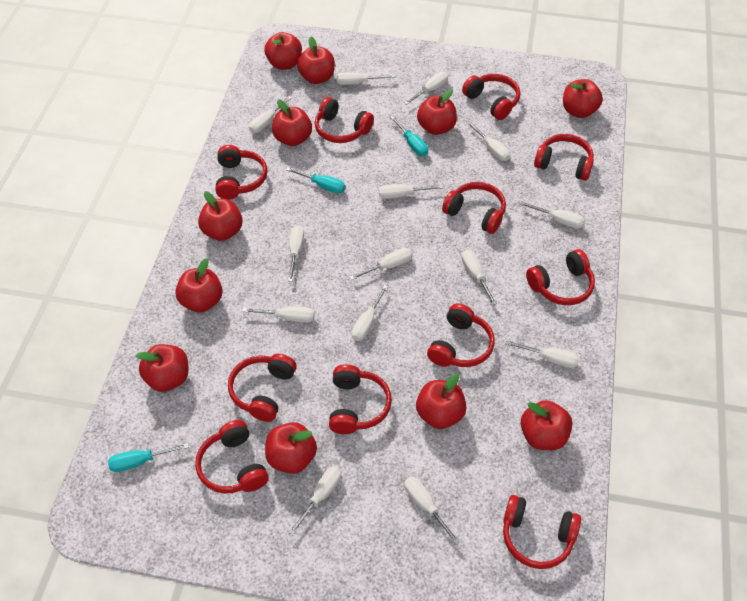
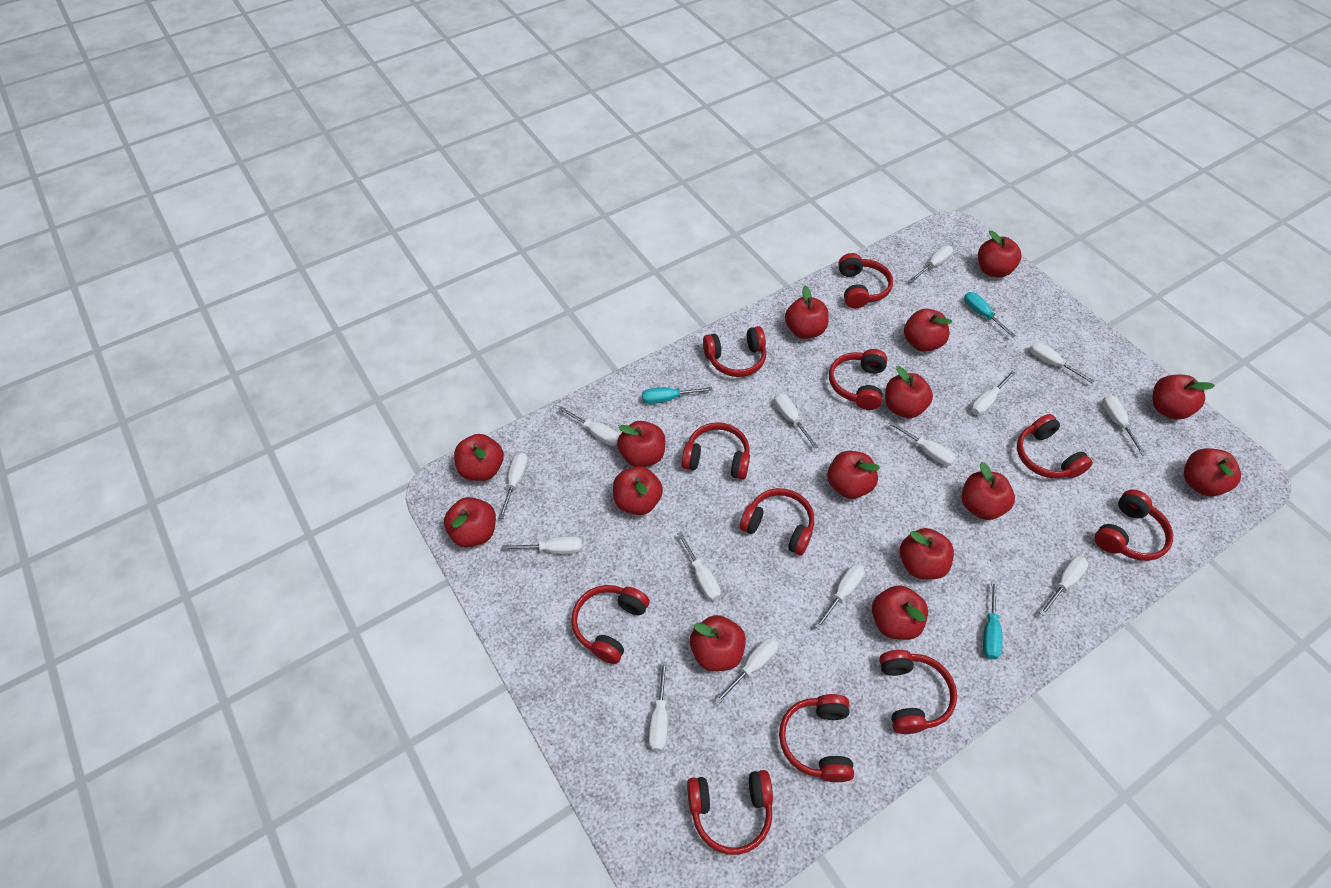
red apple: 11 -> 15

